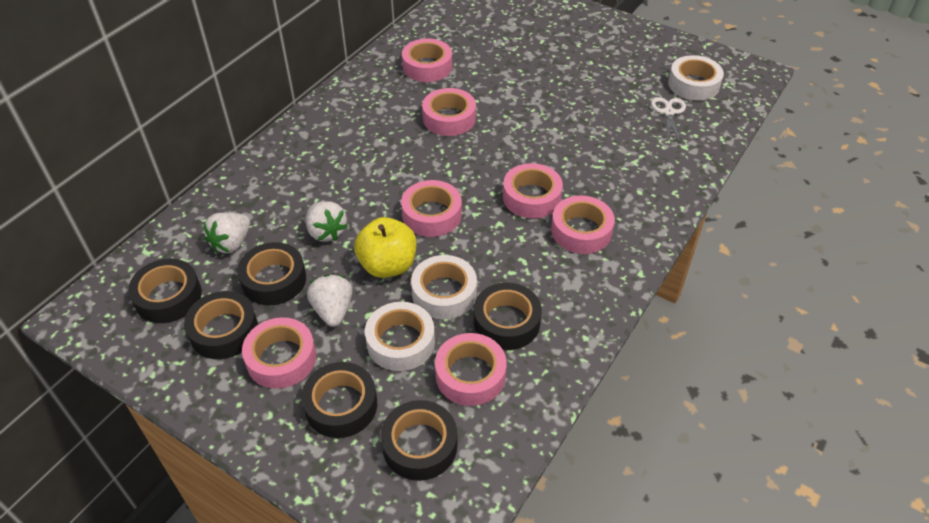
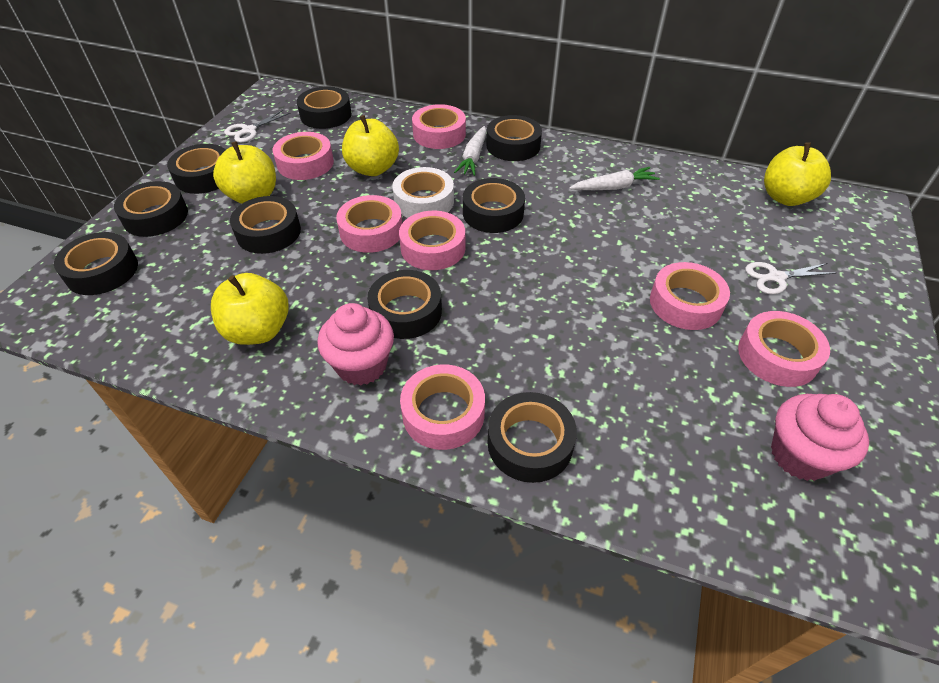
black tape: 6 -> 9
pink cupcake: 0 -> 2
white carrot: 0 -> 2
white scissors: 1 -> 2
white strawberry: 3 -> 0
white tape: 3 -> 1
yellow apple: 1 -> 4

